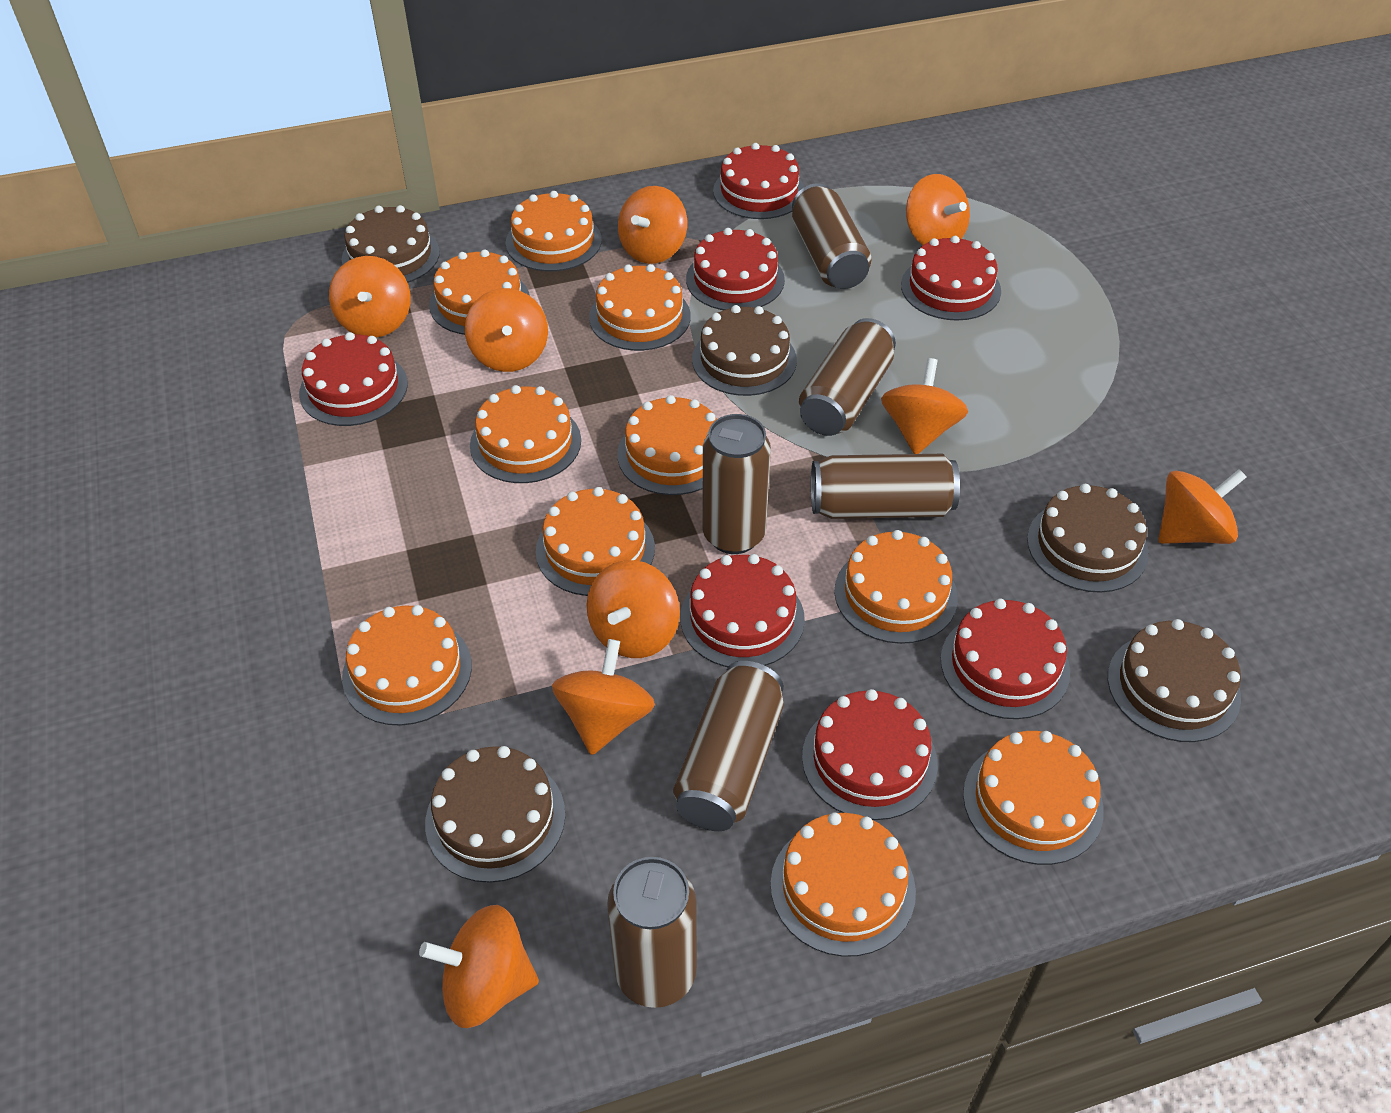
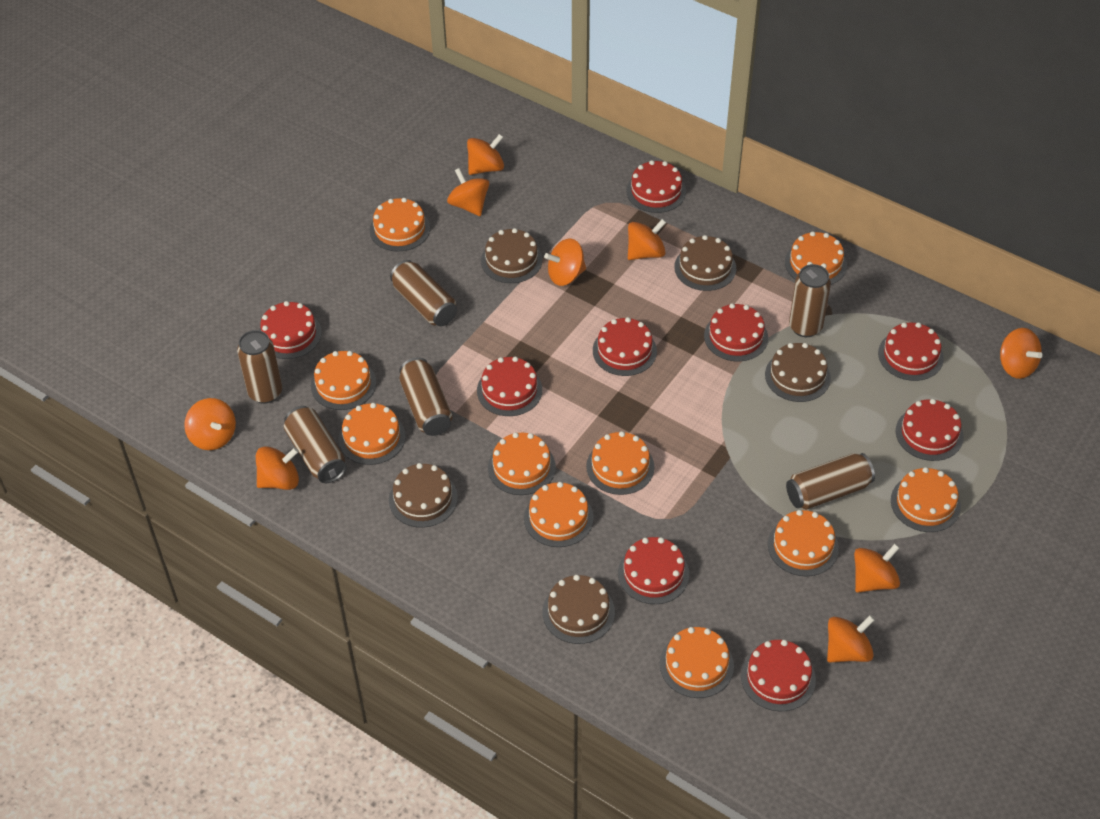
red cake: 7 -> 9

